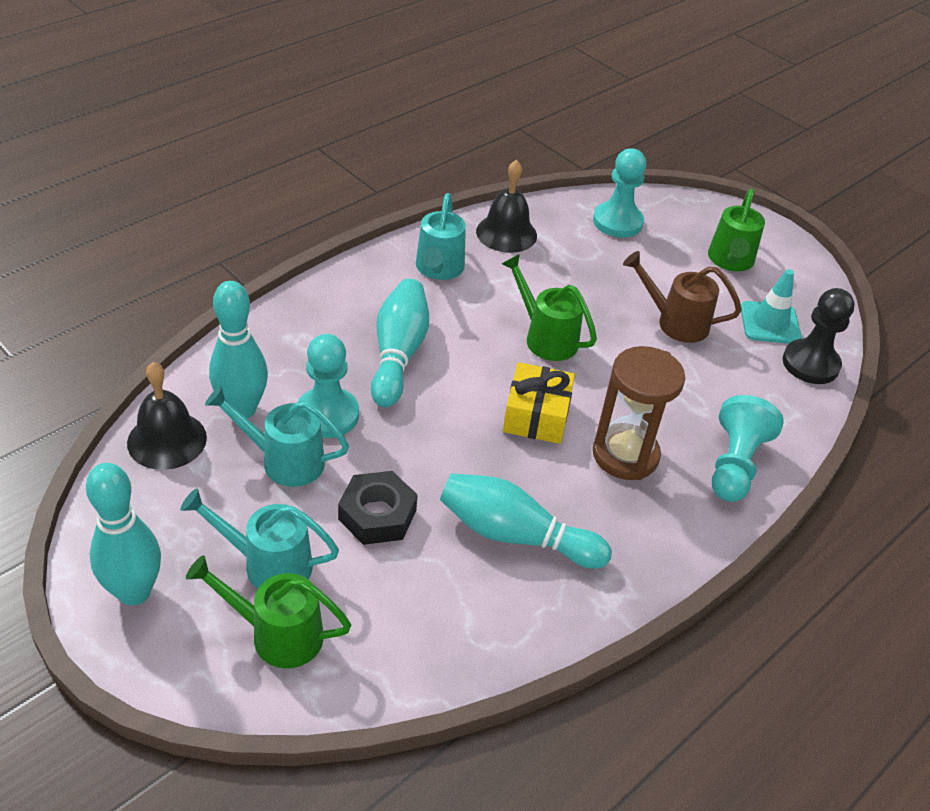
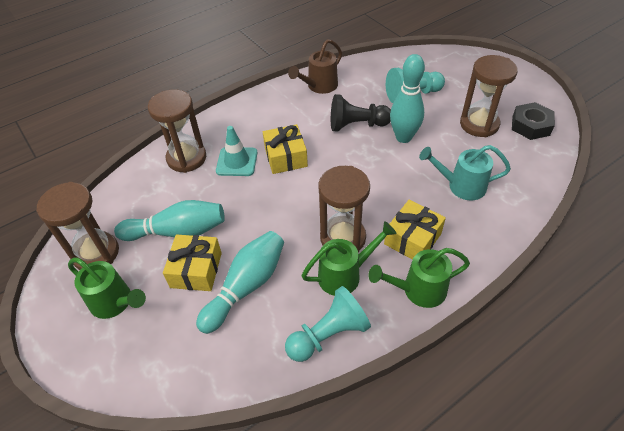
black bell: 2 -> 0
brown hourglass: 1 -> 4
turquoise bowling pin: 4 -> 3
turquoise pawn: 3 -> 2
turquoise watering can: 3 -> 1
yellow gift: 1 -> 3

